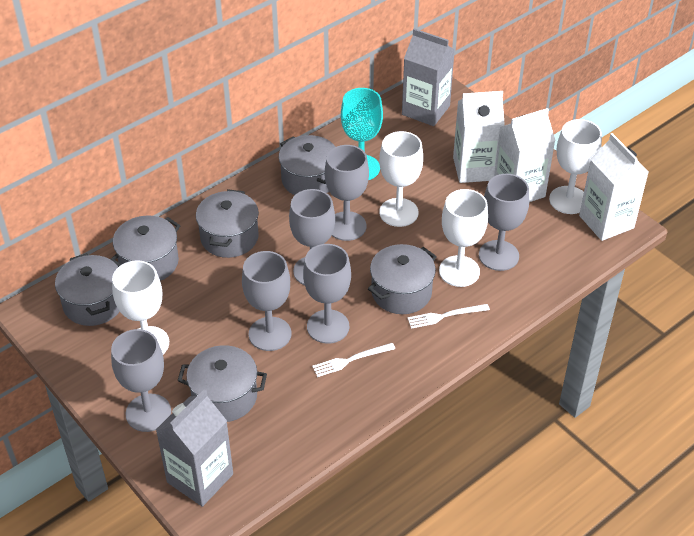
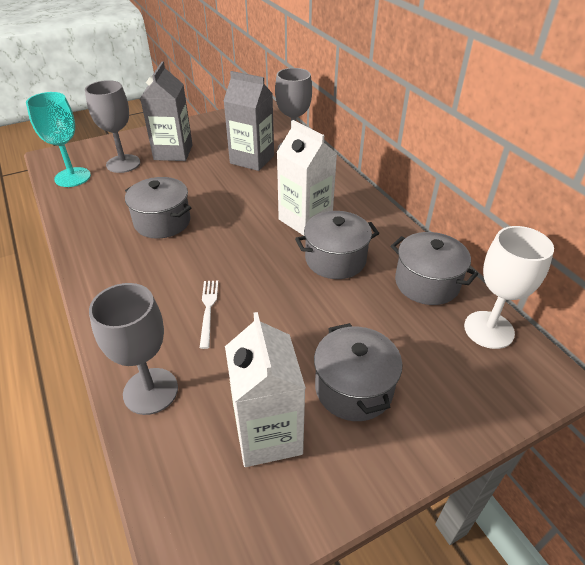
grey goblet: 6 -> 3
grey pot: 6 -> 4
white carton: 3 -> 2
white fork: 2 -> 1
white goblet: 4 -> 1

